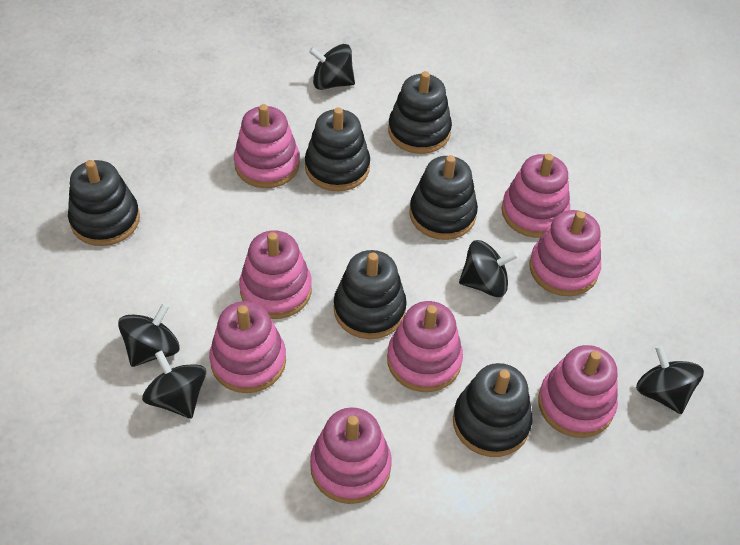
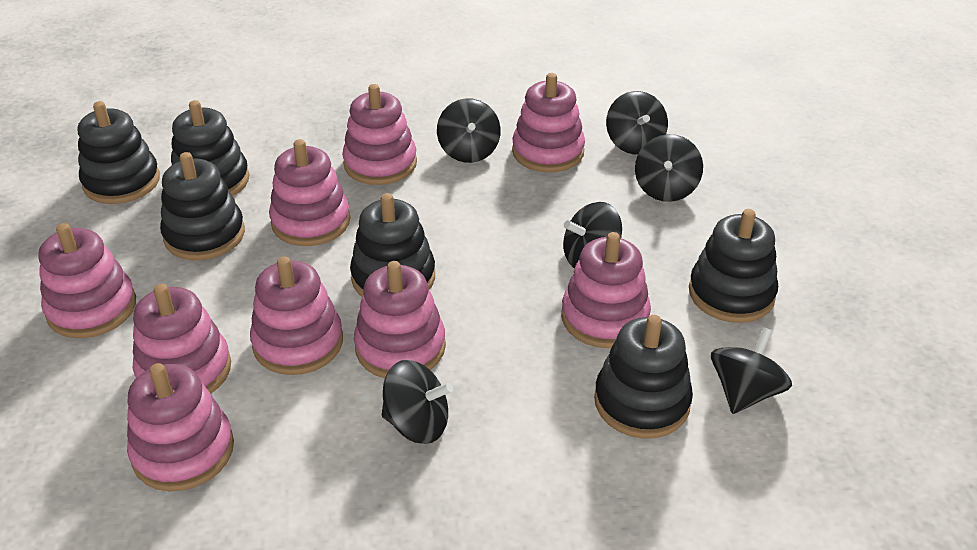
black spinning top: 5 -> 6
pink stacking toy: 8 -> 9

